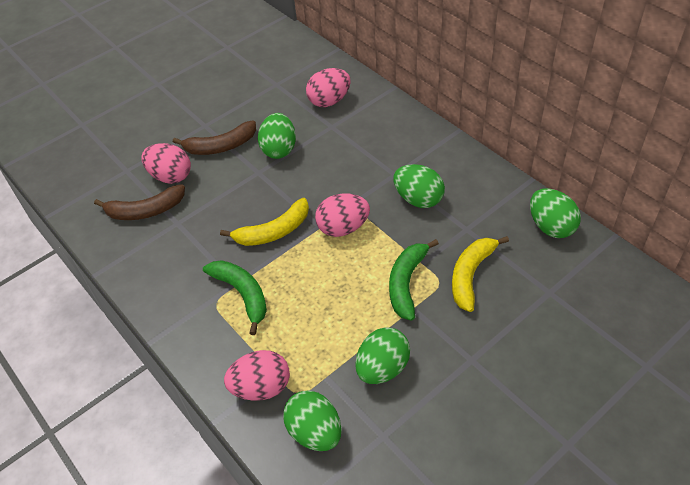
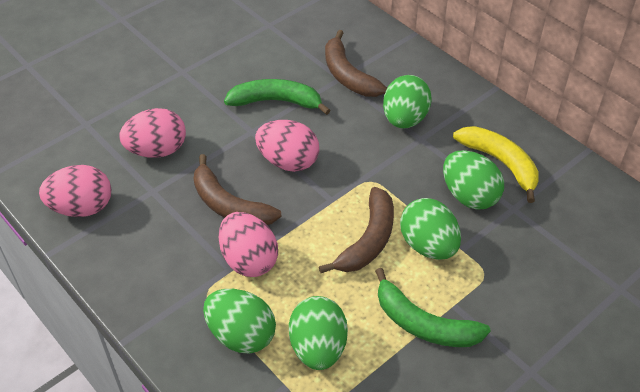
brown banana: 2 -> 3
yellow banana: 2 -> 1

